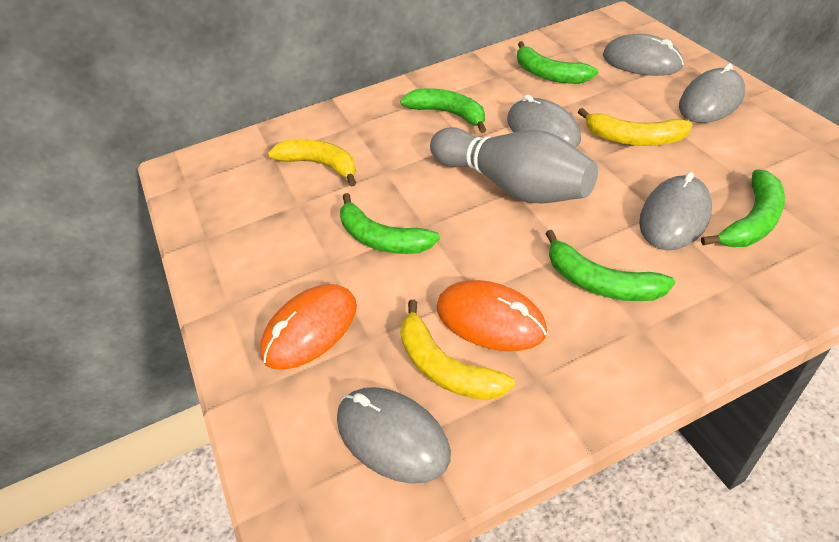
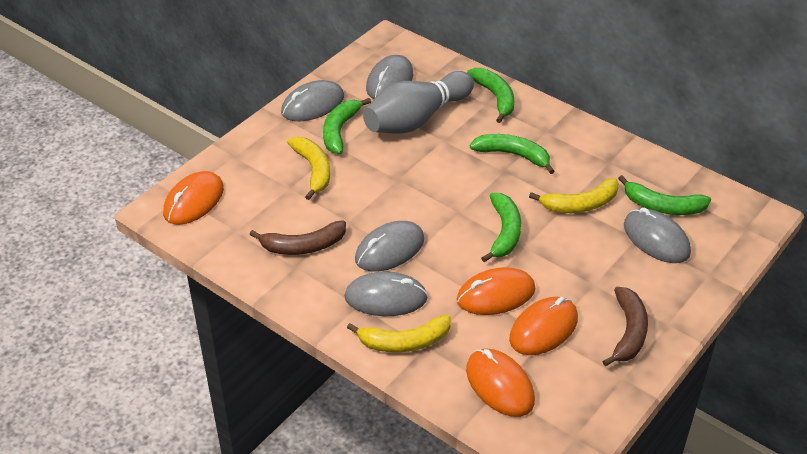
brown banana: 0 -> 2
orange mouse: 2 -> 4

